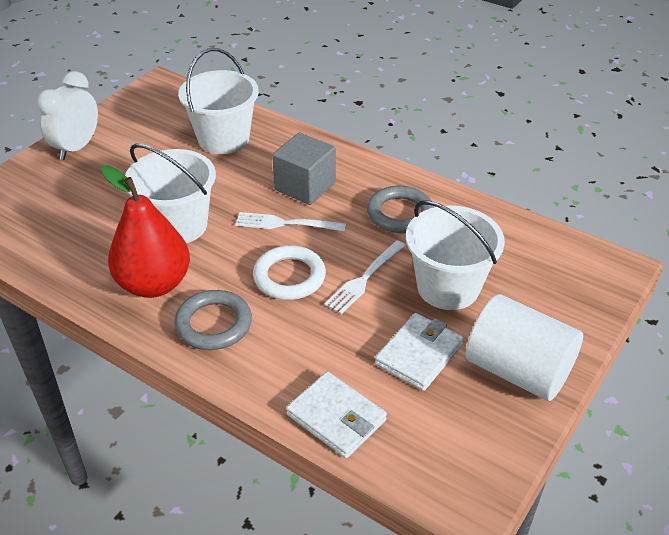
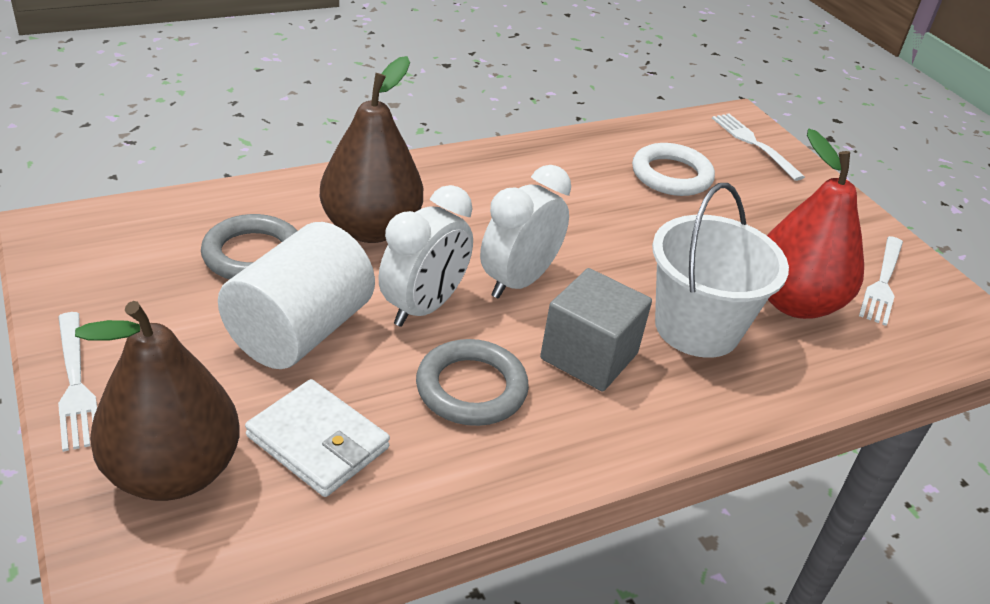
brown pear: 0 -> 2
white bucket: 3 -> 1
white clock: 1 -> 2
white fork: 2 -> 3
white wallet: 2 -> 1

